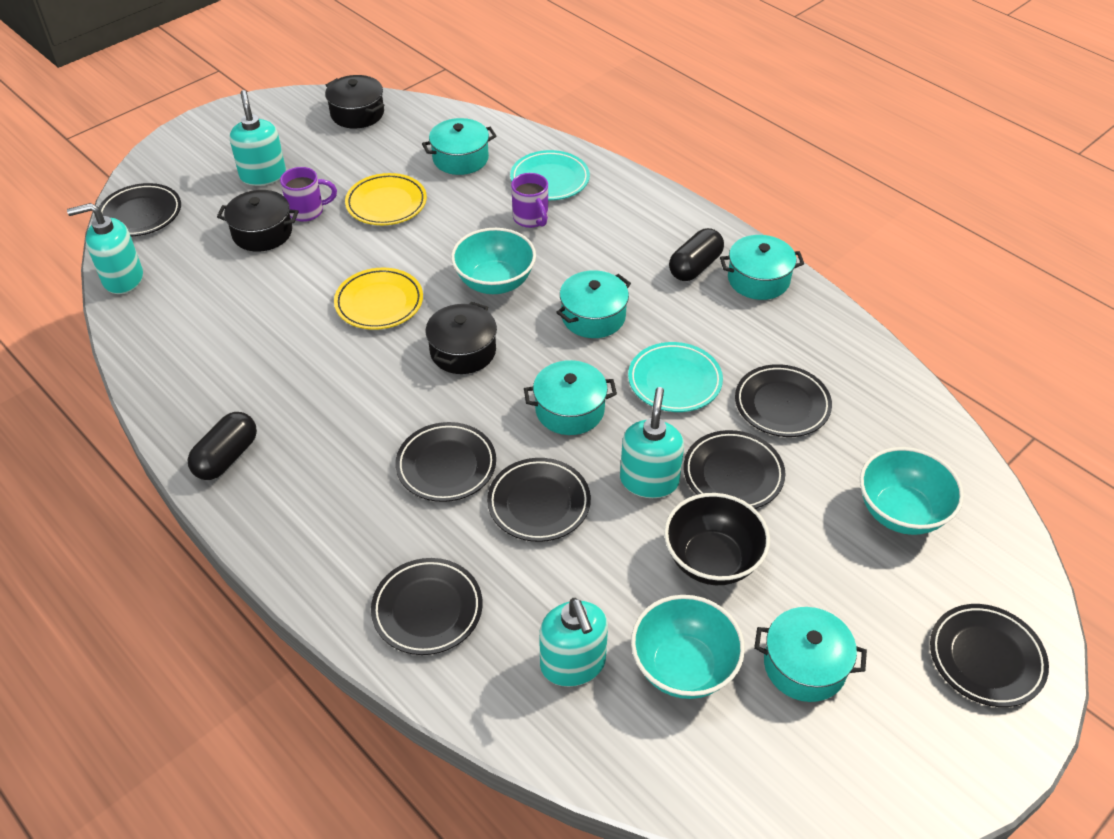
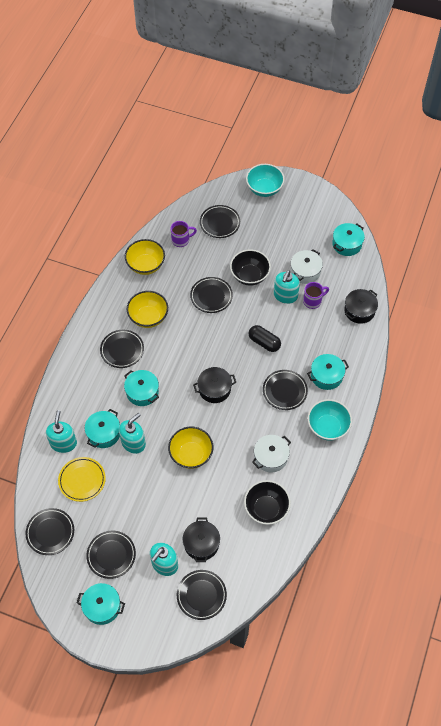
black bowl: 1 -> 2
black capsule: 2 -> 1
turquoise bowl: 3 -> 2
turquoise plate: 2 -> 0
white pot: 0 -> 2
yellow bowl: 0 -> 3
yellow plate: 2 -> 1

